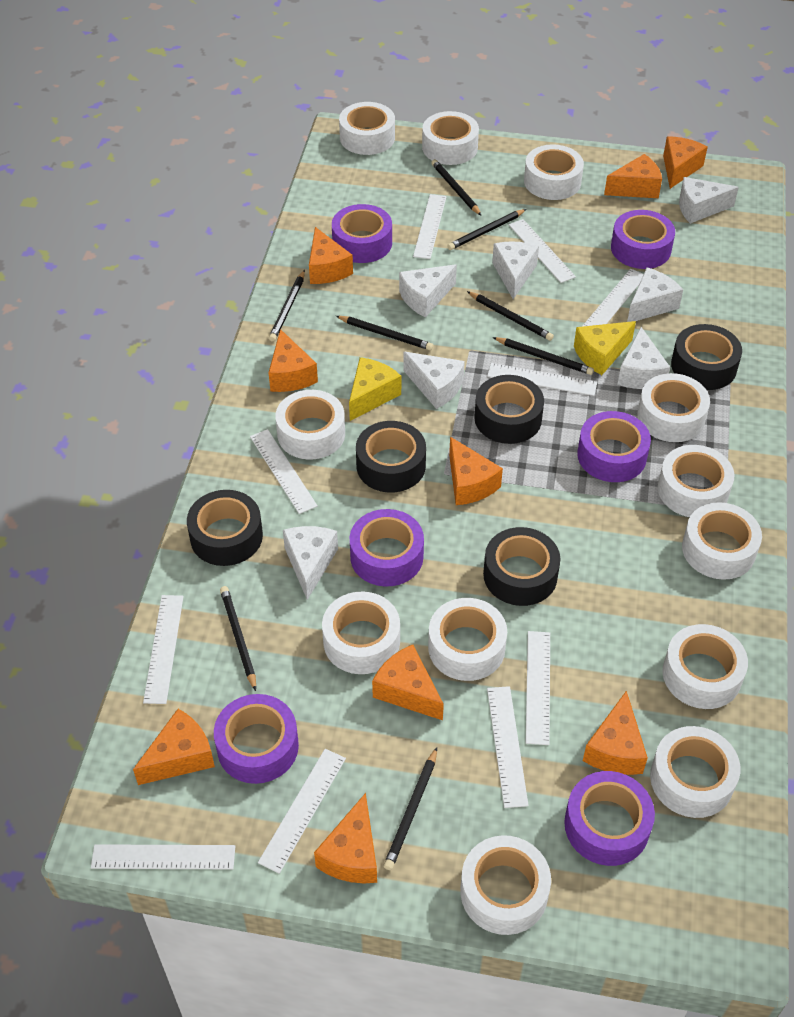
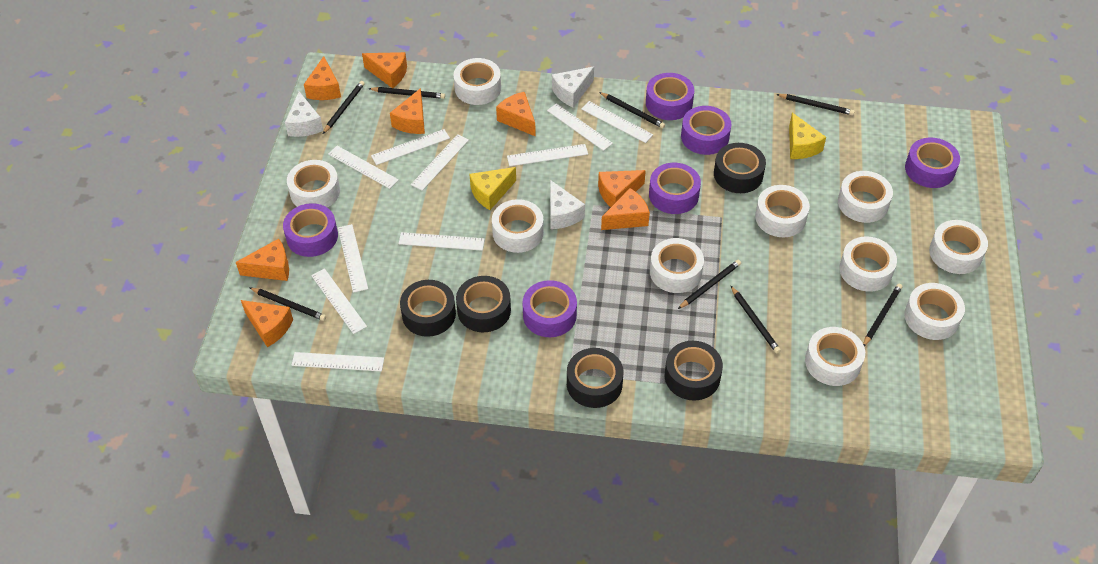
orange cheese: 9 -> 8
white cheese: 7 -> 3
white tape: 12 -> 10

